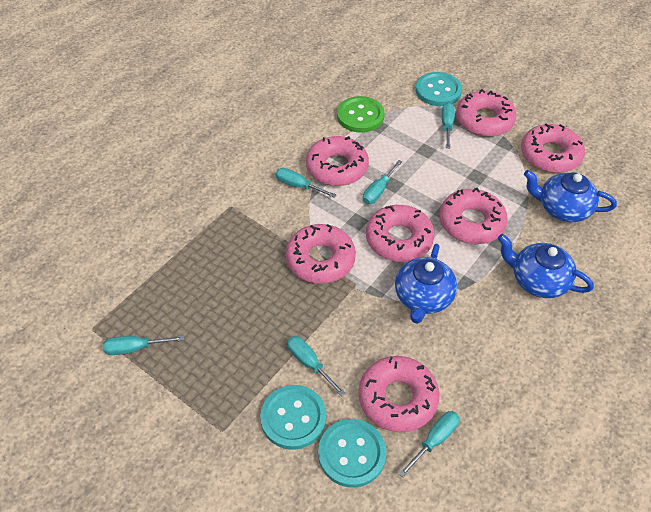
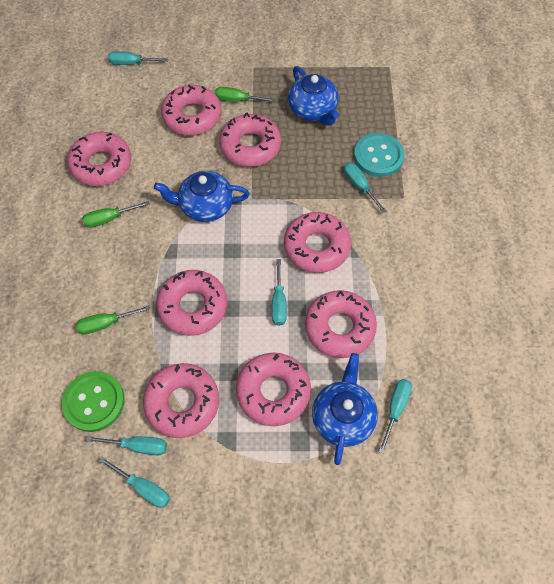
green screwdriver: 0 -> 3
pink donut: 7 -> 8
turquoise button: 3 -> 1

